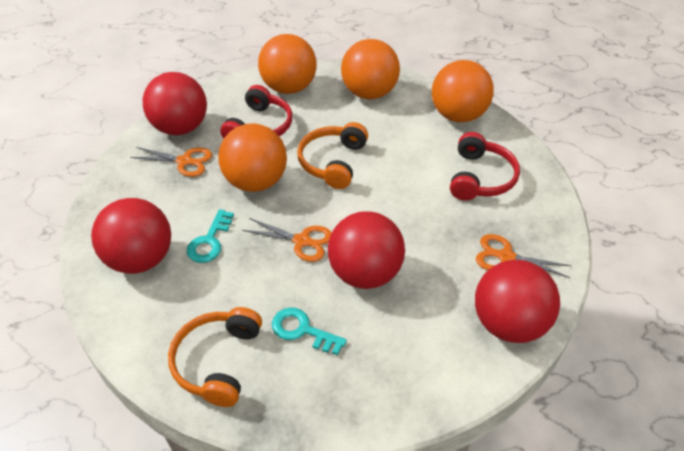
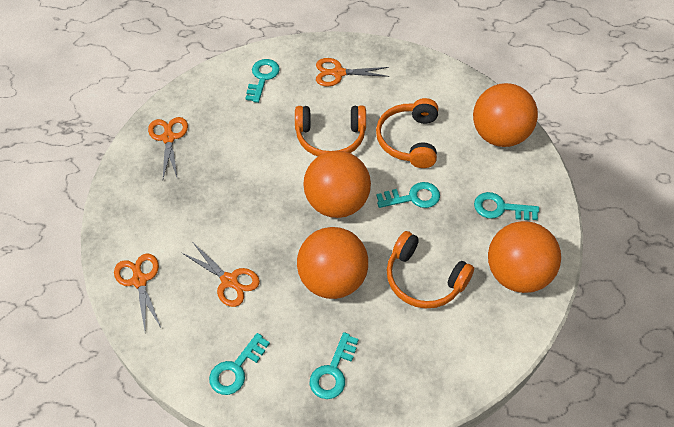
orange headphones: 2 -> 3
orange scissors: 3 -> 4
red ball: 4 -> 0
red headphones: 2 -> 0
turquoise key: 2 -> 5

